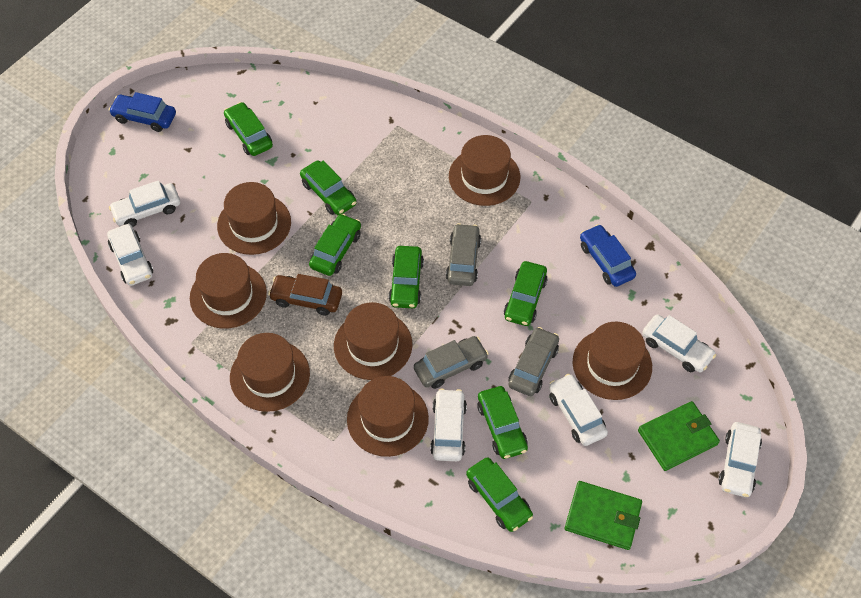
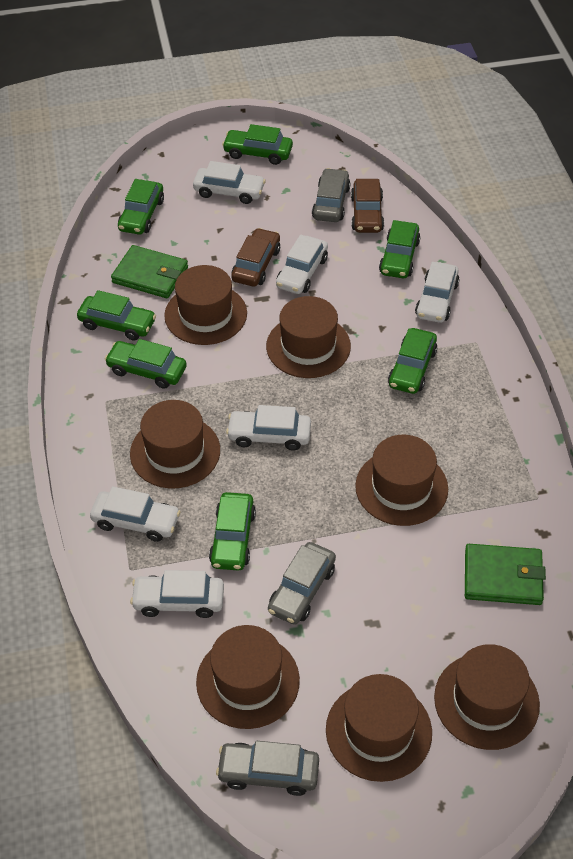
blue car: 2 -> 0
brown car: 1 -> 2

